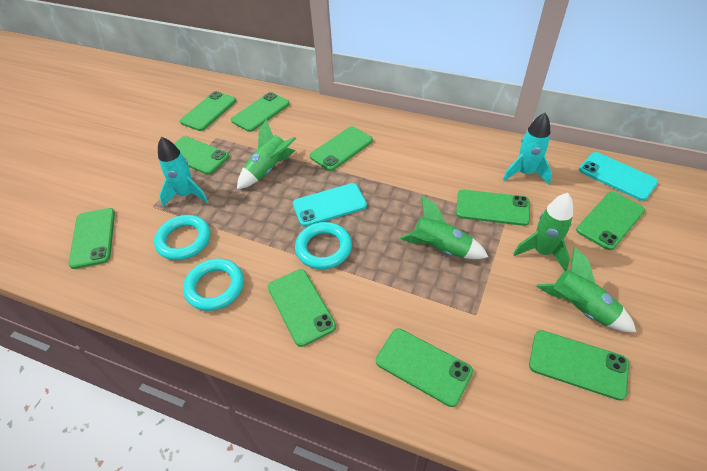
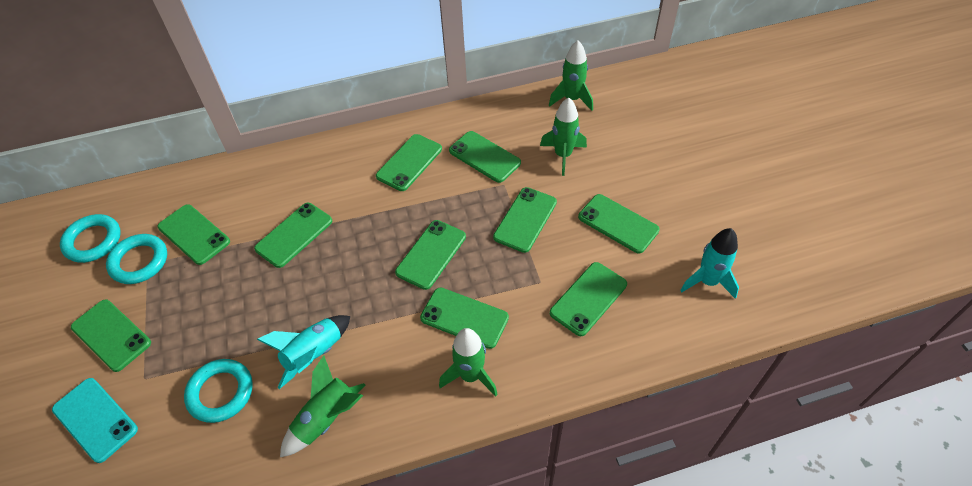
turquoise phone: 2 -> 1

